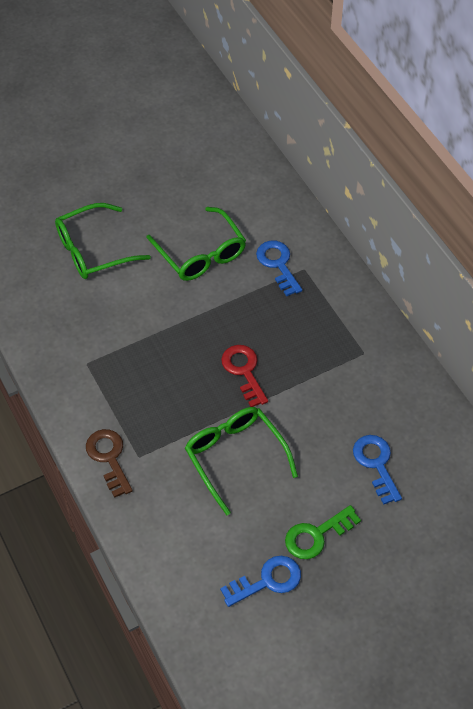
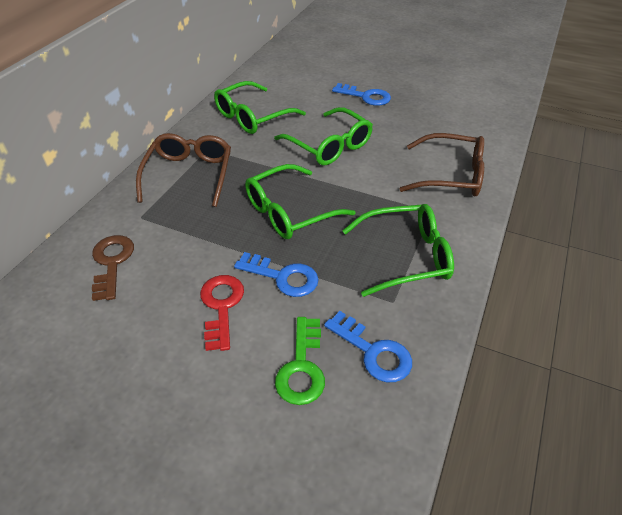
brown glasses: 0 -> 2
green glasses: 3 -> 4

